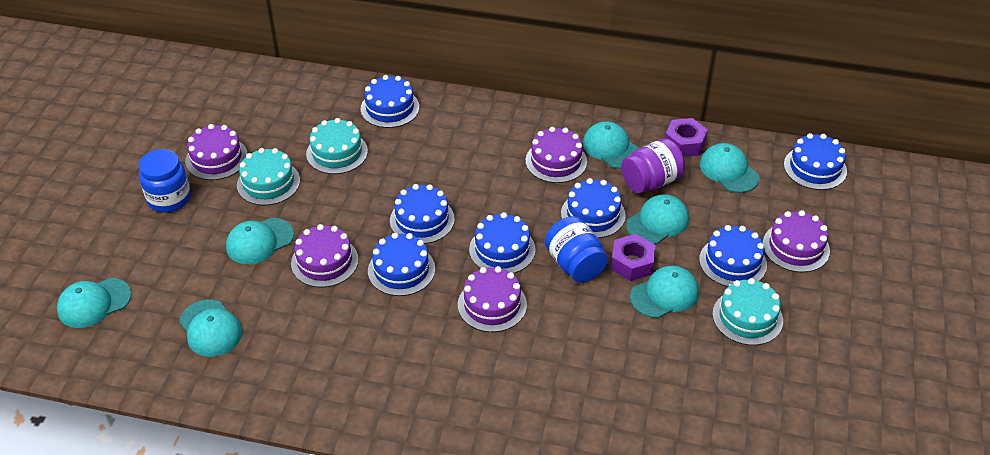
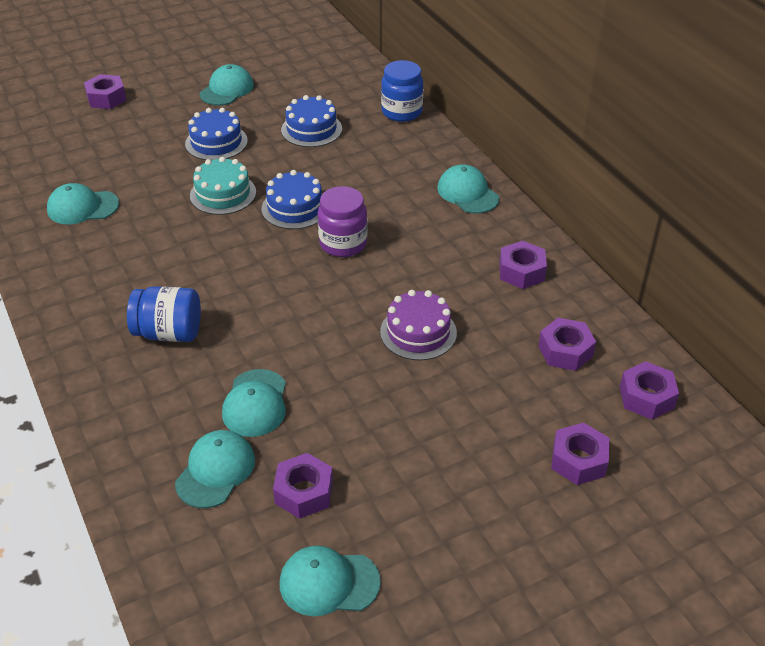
blue cake: 7 -> 3
purple cake: 5 -> 1
purple nut: 2 -> 6
turquoise cake: 3 -> 1
turquoise cap: 7 -> 6

